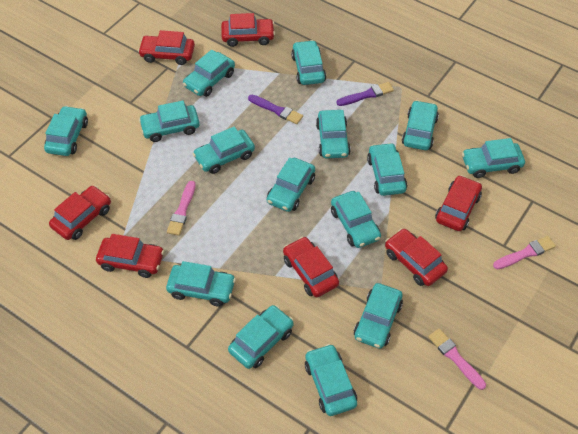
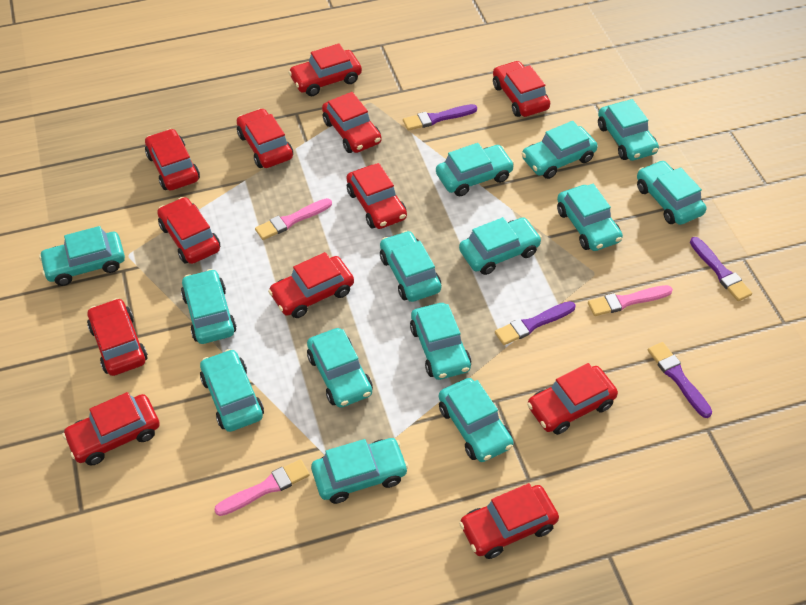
purple brush: 2 -> 4
red car: 7 -> 12
turquoise car: 15 -> 14

